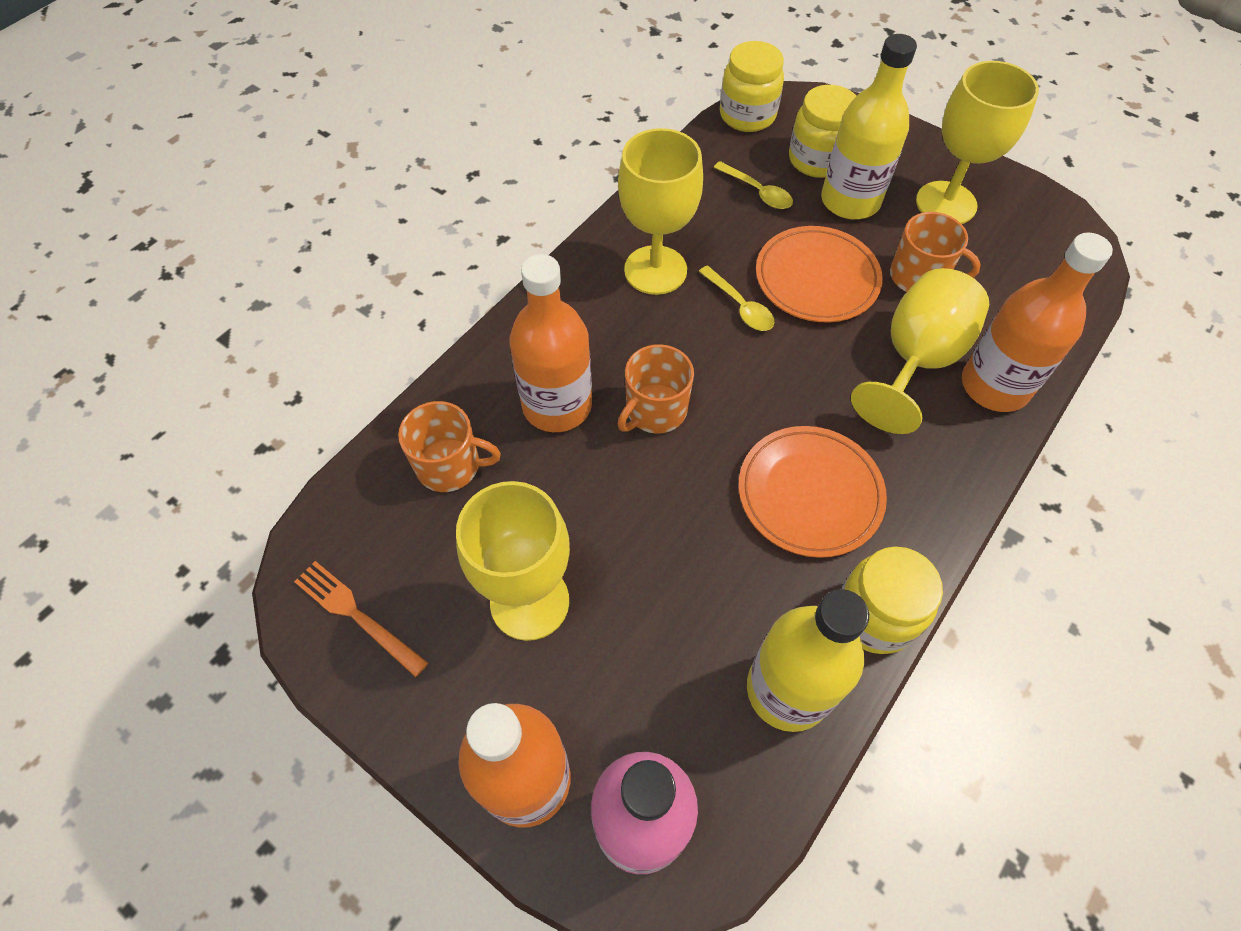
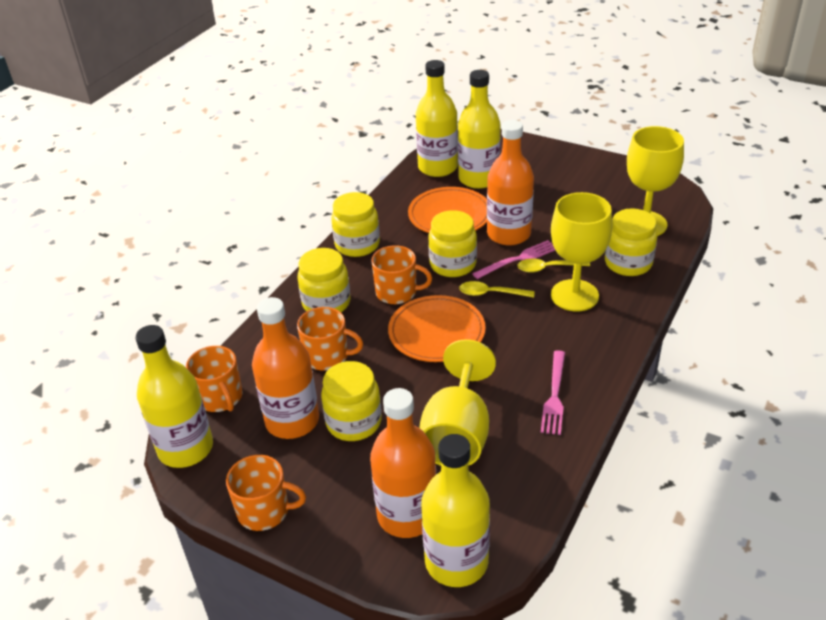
orange fork: 1 -> 0
orange mug: 3 -> 4
pink bottle: 1 -> 0
pink fork: 0 -> 2
yellow bottle: 2 -> 4
yellow goblet: 4 -> 3
yellow jar: 3 -> 5

